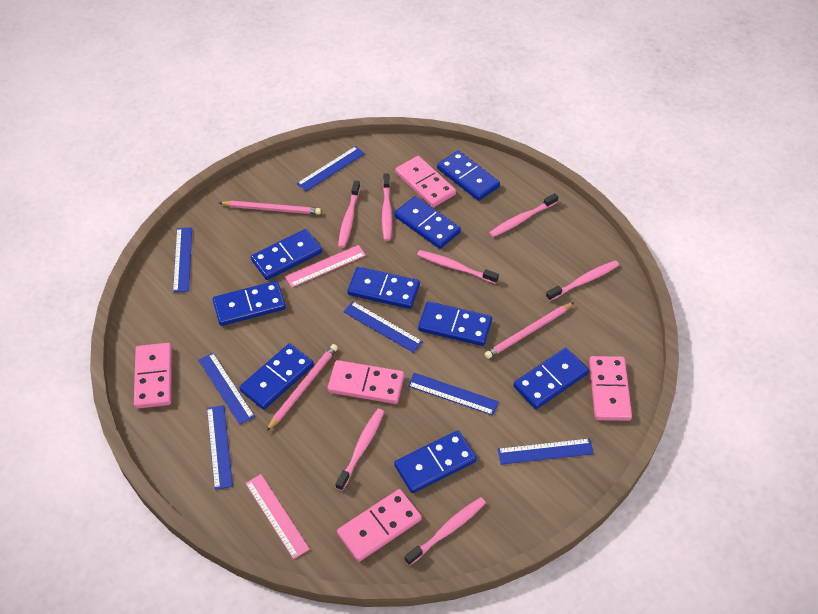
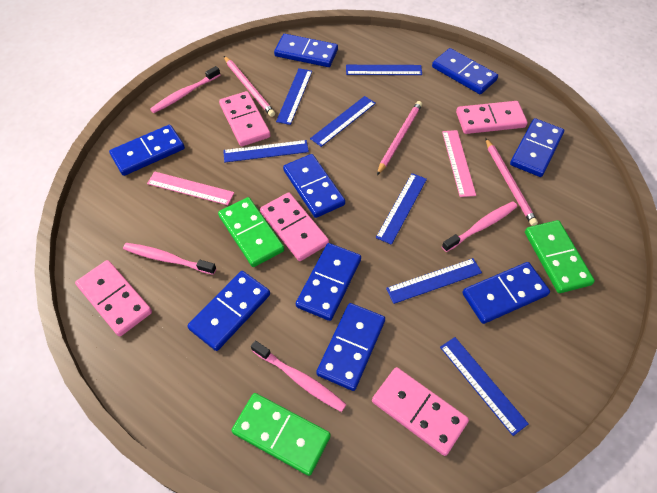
green domino: 0 -> 3
pink toothbrush: 7 -> 4

